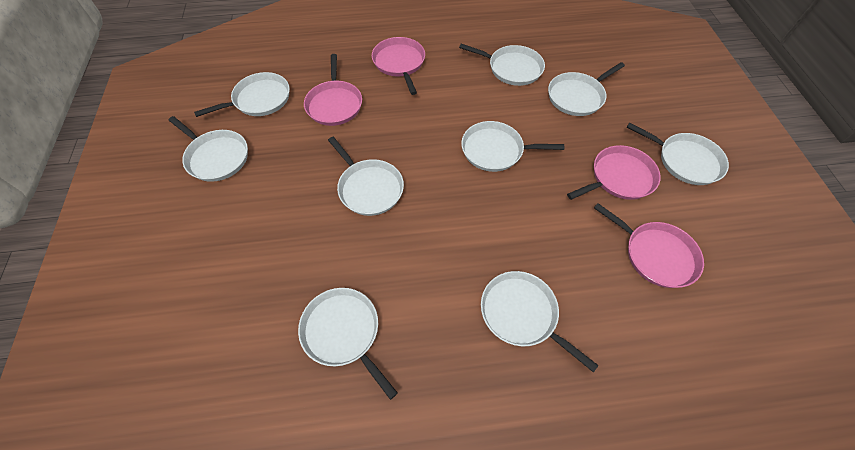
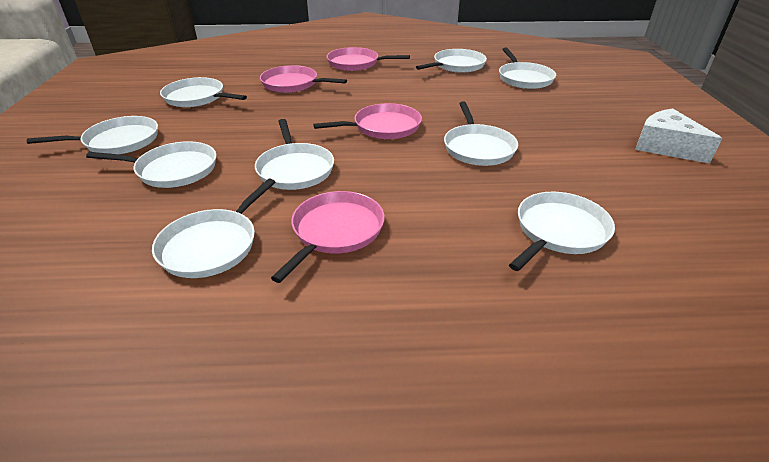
white cheese: 0 -> 1

